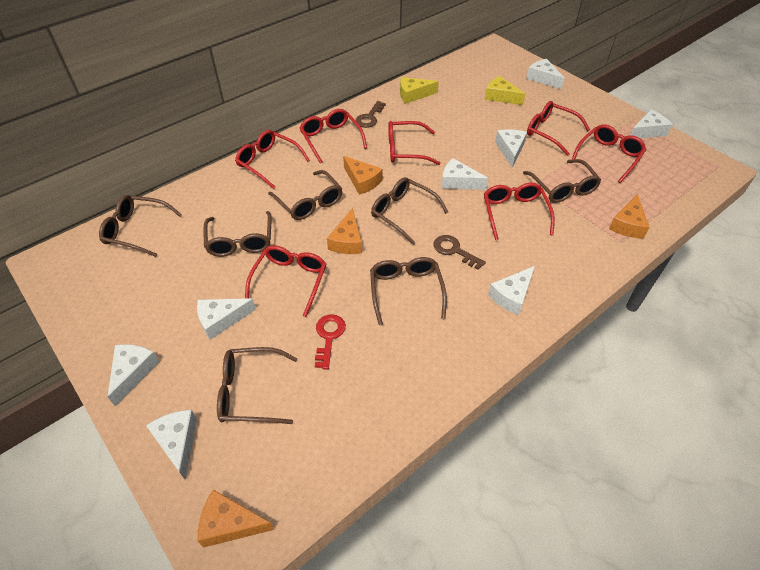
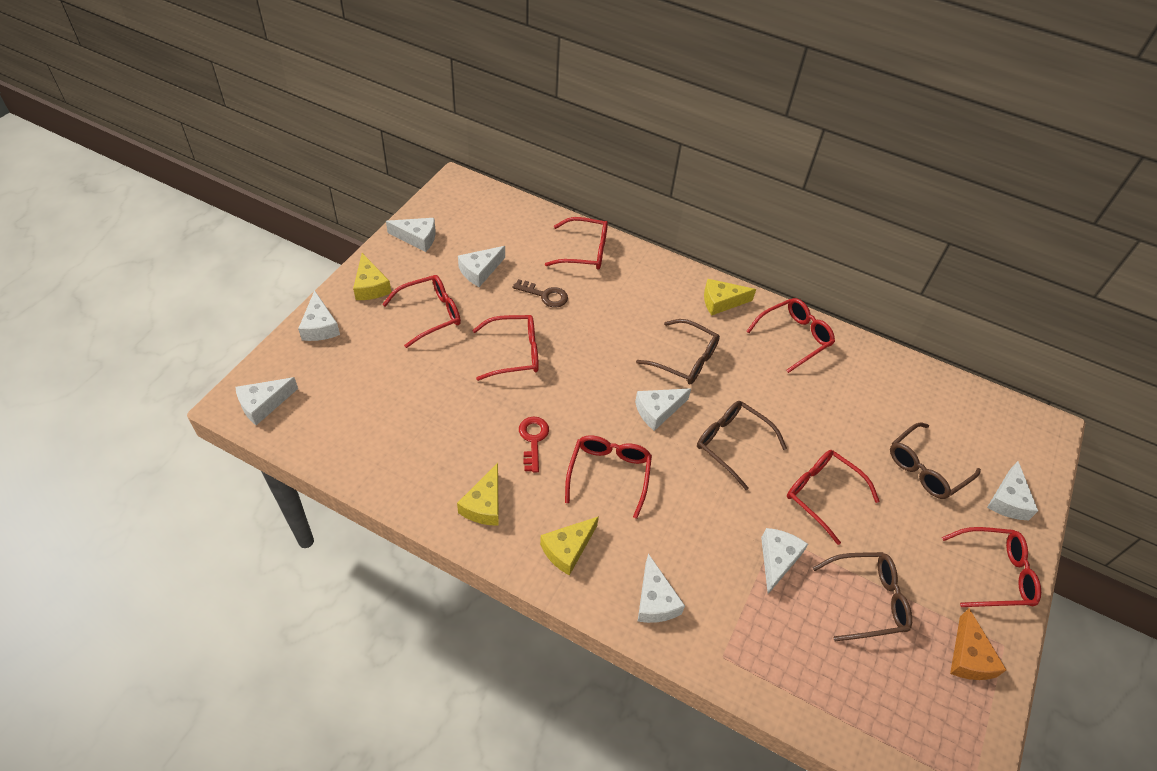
brown glasses: 7 -> 4
brown key: 2 -> 1
orange cheese: 4 -> 1
yellow cheese: 2 -> 4

